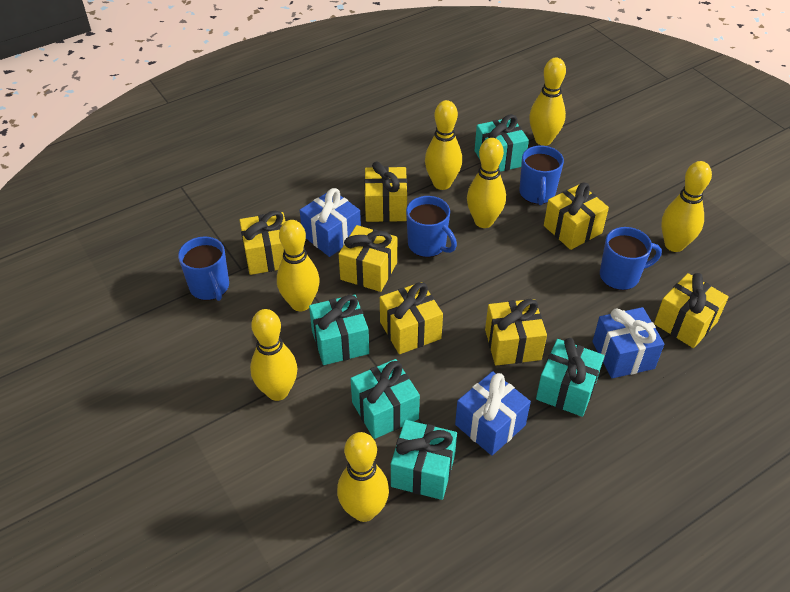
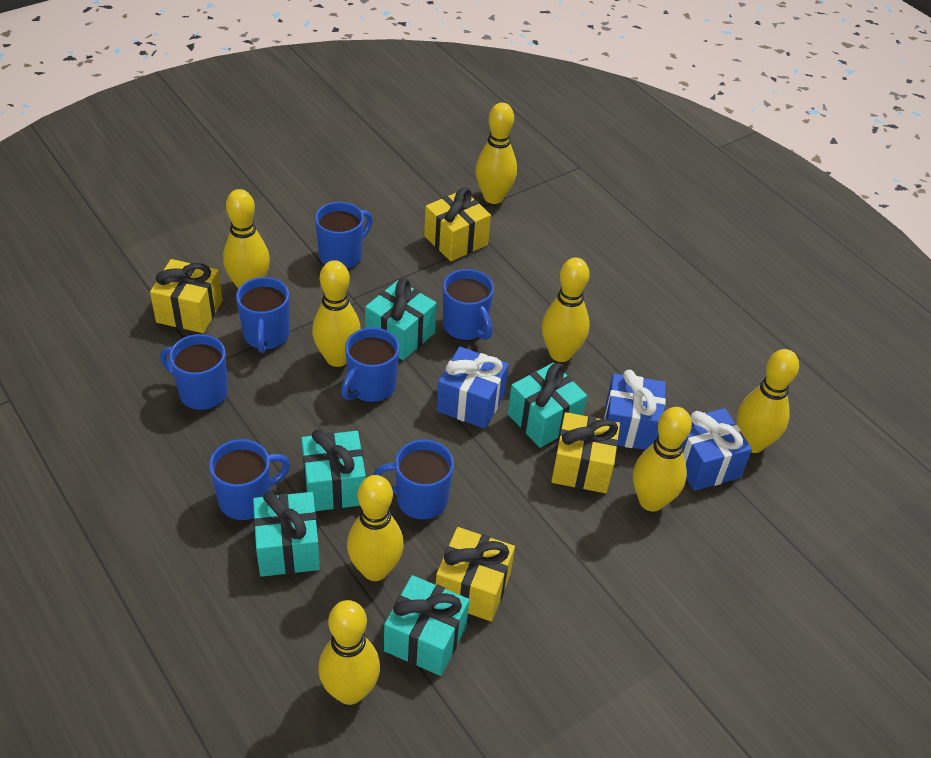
blue mug: 4 -> 7
yellow bowling pin: 7 -> 8
yellow gift: 7 -> 4

